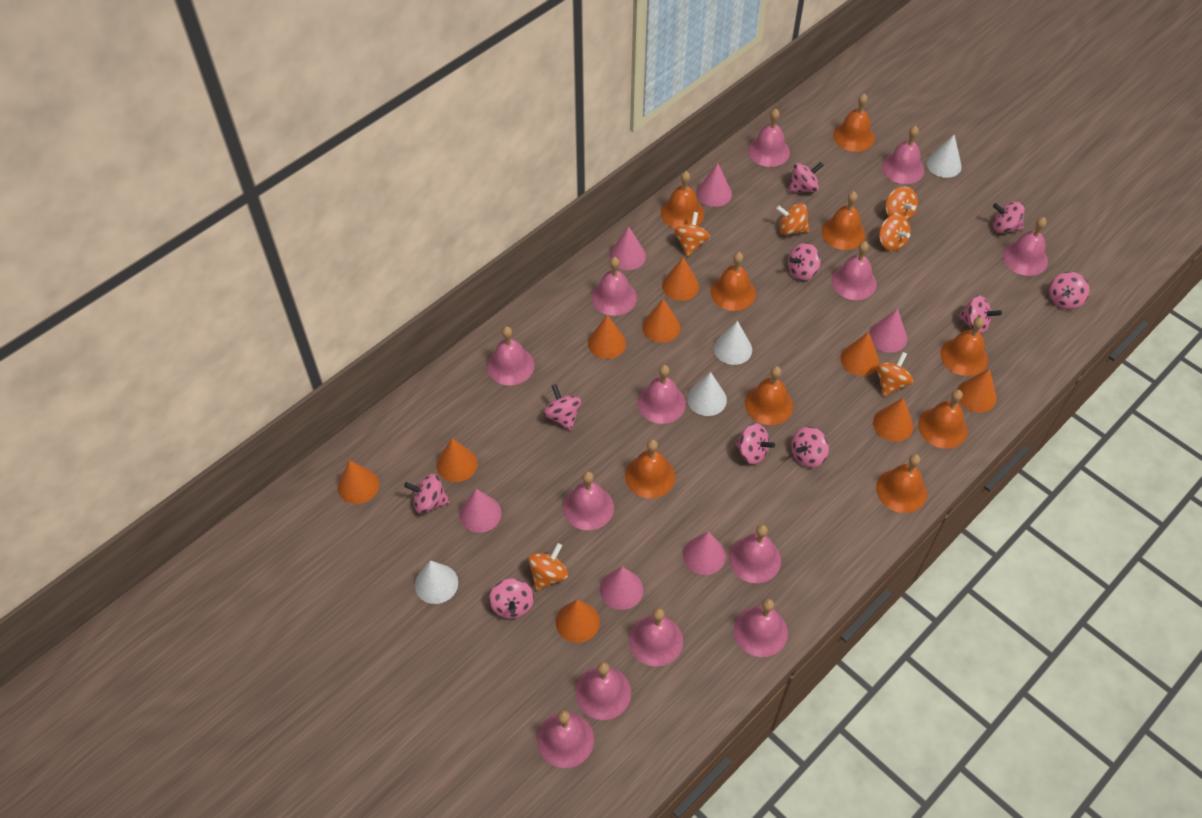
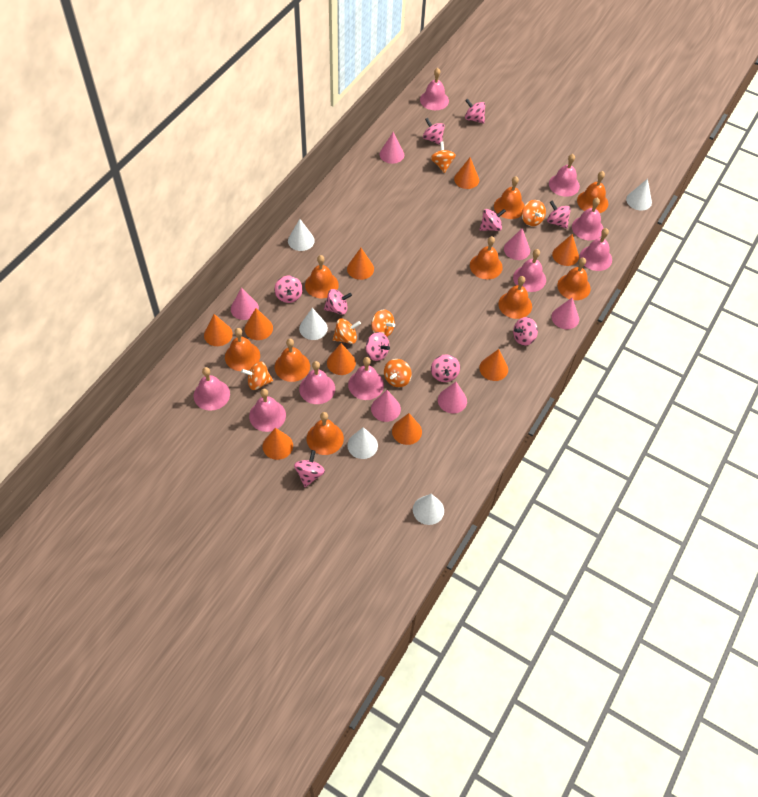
pink bell: 13 -> 9
white cone: 4 -> 5

